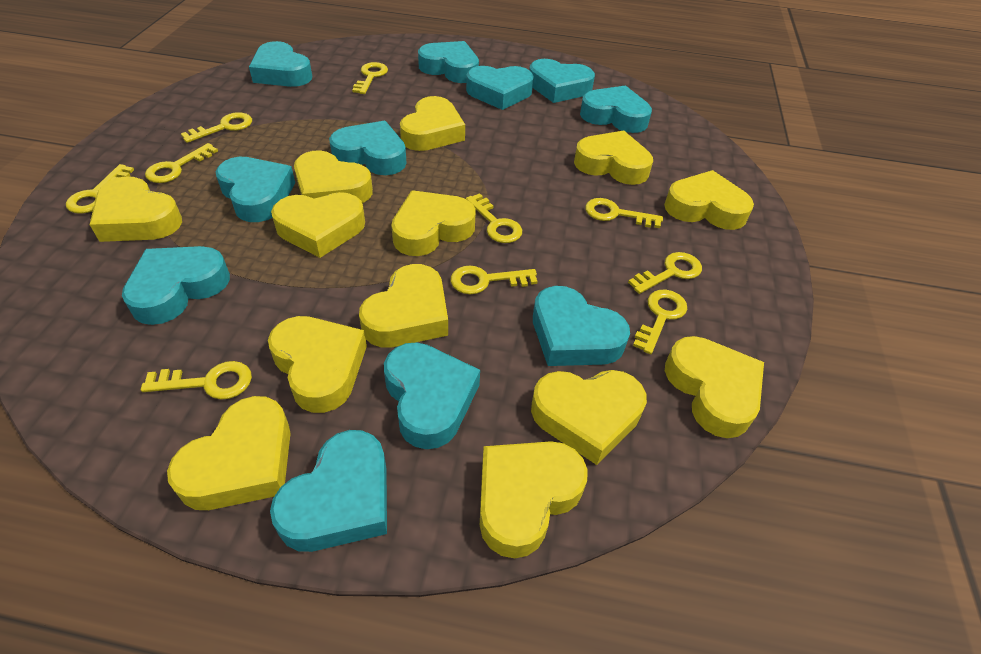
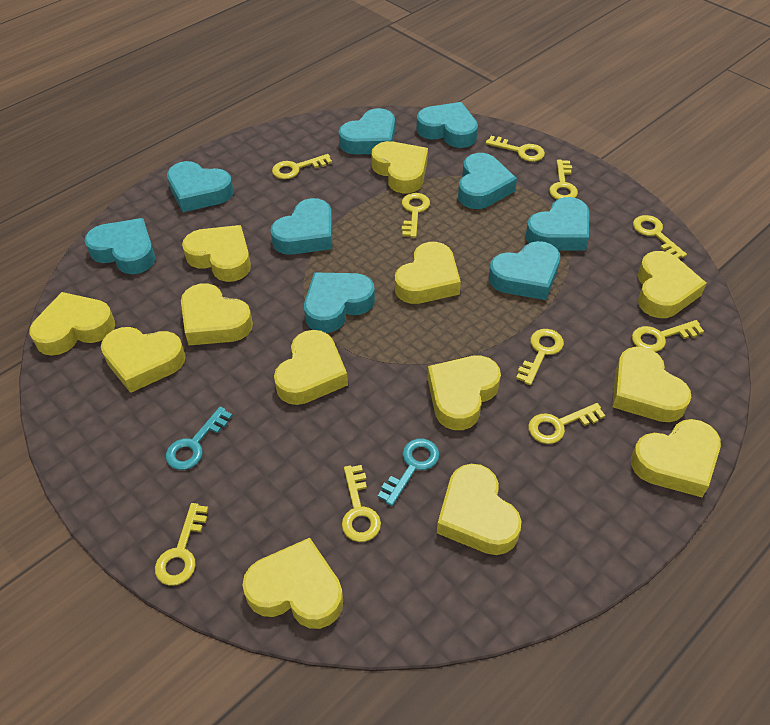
turquoise heart: 11 -> 9
turquoise key: 0 -> 2

